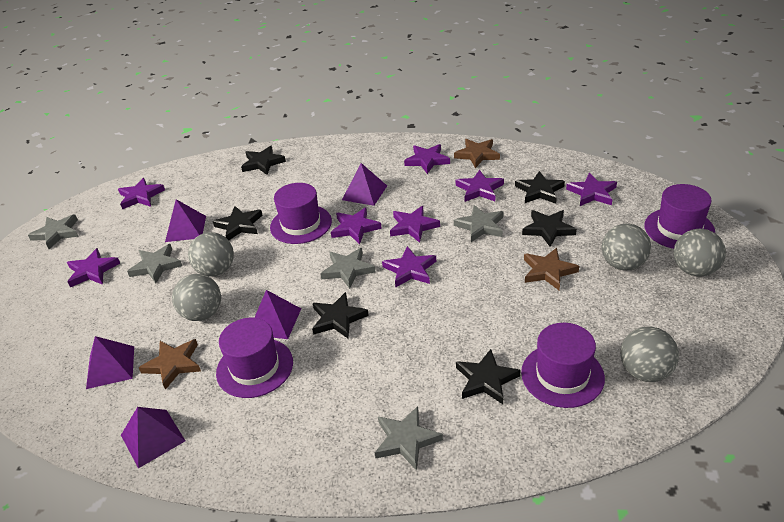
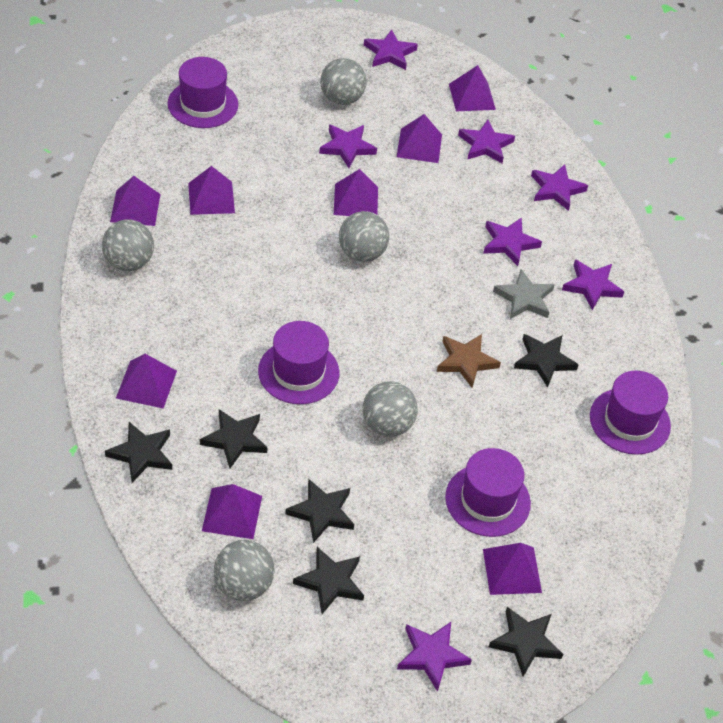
brown star: 3 -> 1
grey star: 5 -> 1
purple pyramid: 5 -> 8
purple star: 8 -> 7

